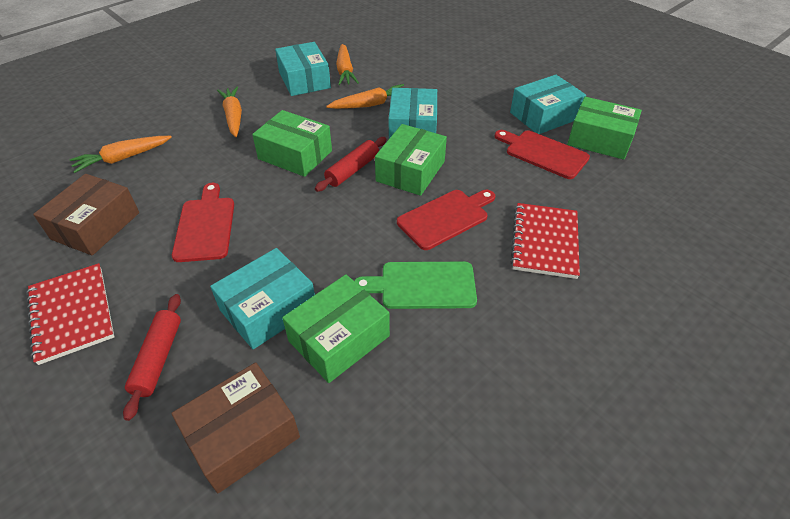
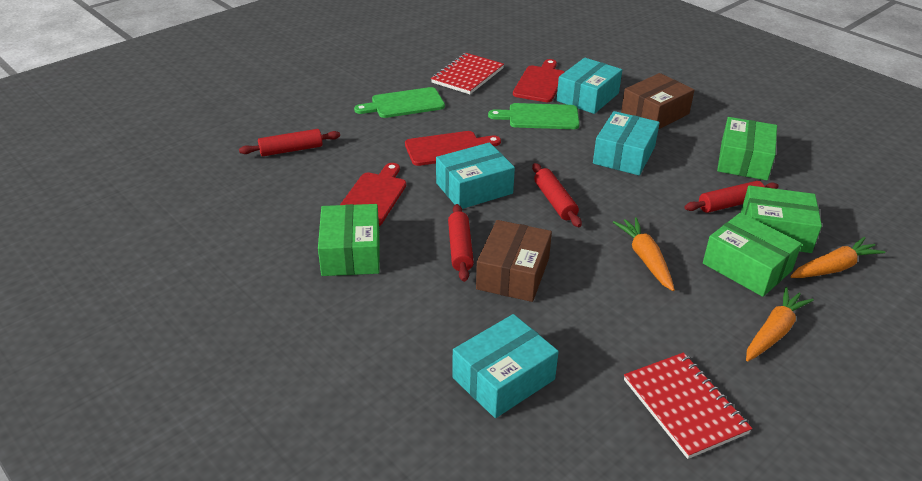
green cutting board: 1 -> 2
orange carrot: 4 -> 3
red rolling pin: 2 -> 4

